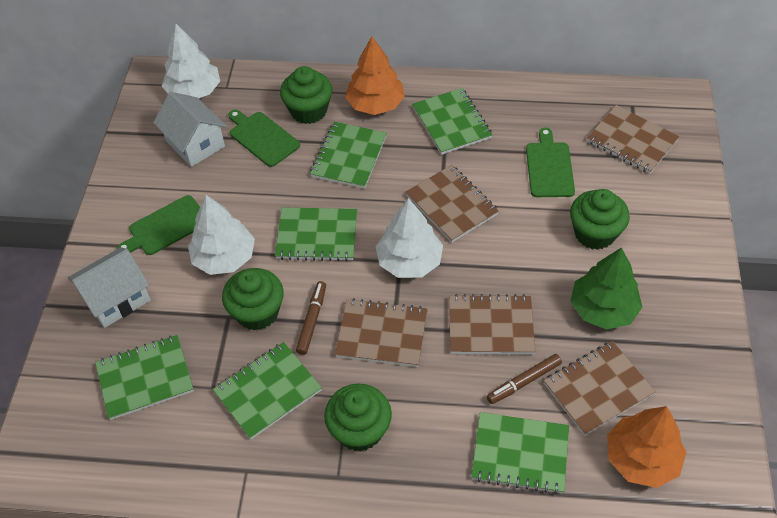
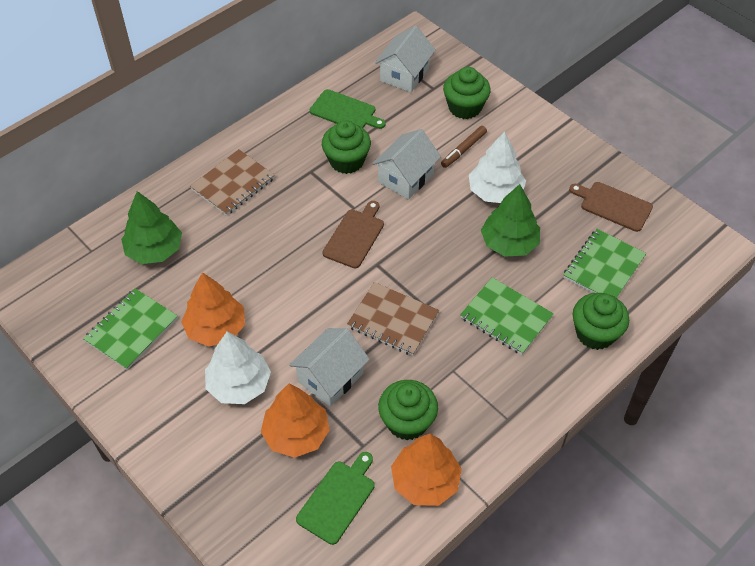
brown cutting board: 0 -> 2
brown marker: 2 -> 1
brown notebook: 5 -> 2
green cutting board: 3 -> 2
green notebook: 6 -> 3
green tree: 1 -> 2
orange tree: 2 -> 3
white house: 2 -> 3
white tree: 3 -> 2

